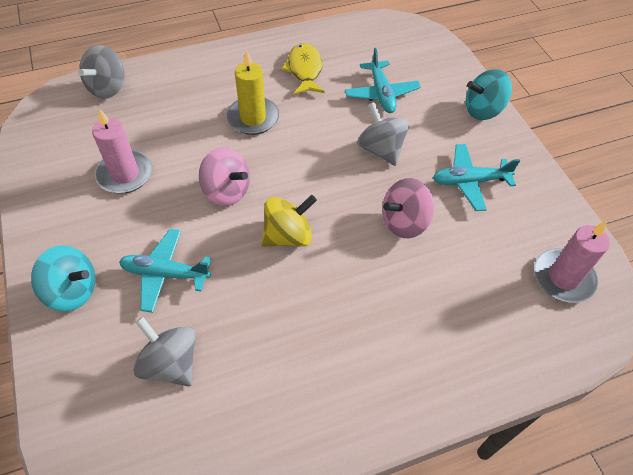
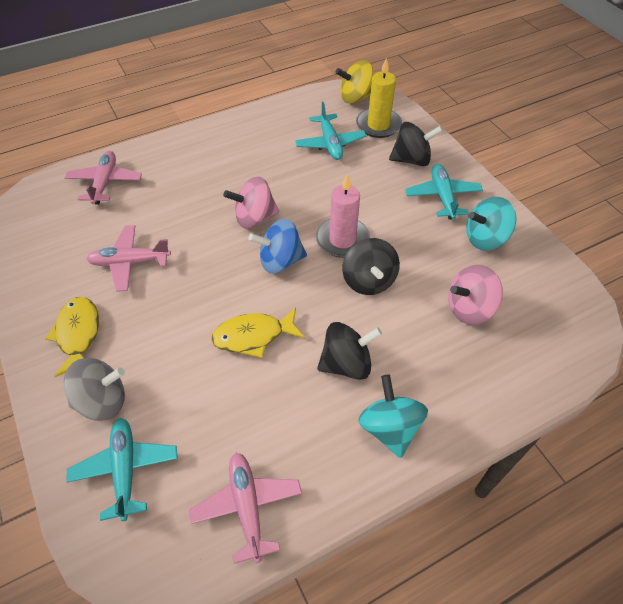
black spinning top: 0 -> 3
blue spinning top: 0 -> 1
grey spinning top: 3 -> 1
pink candle: 2 -> 1
pink plane: 0 -> 3
yellow fish: 1 -> 2

